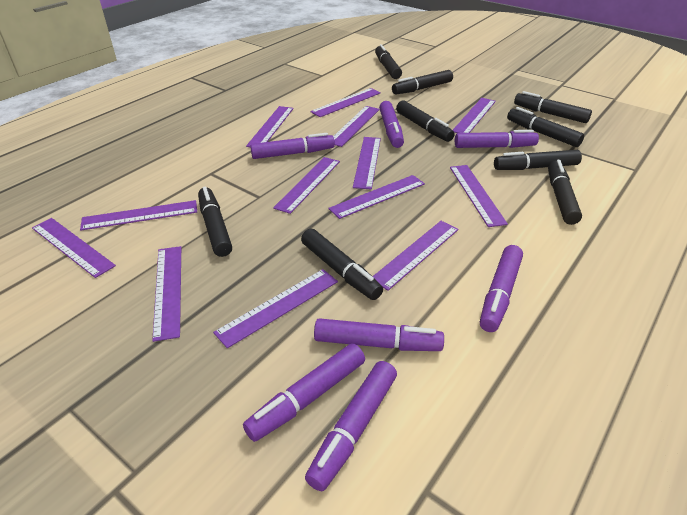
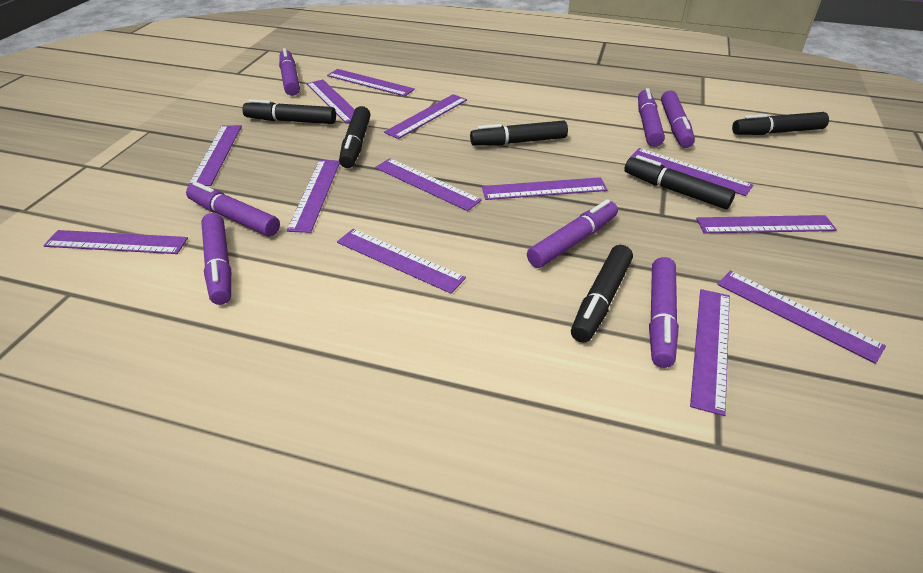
black marker: 9 -> 6

